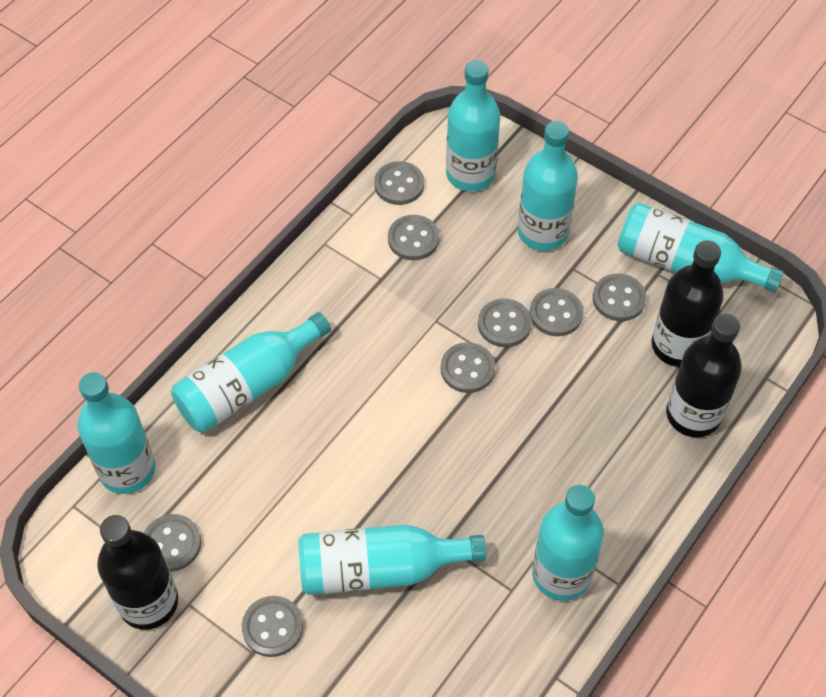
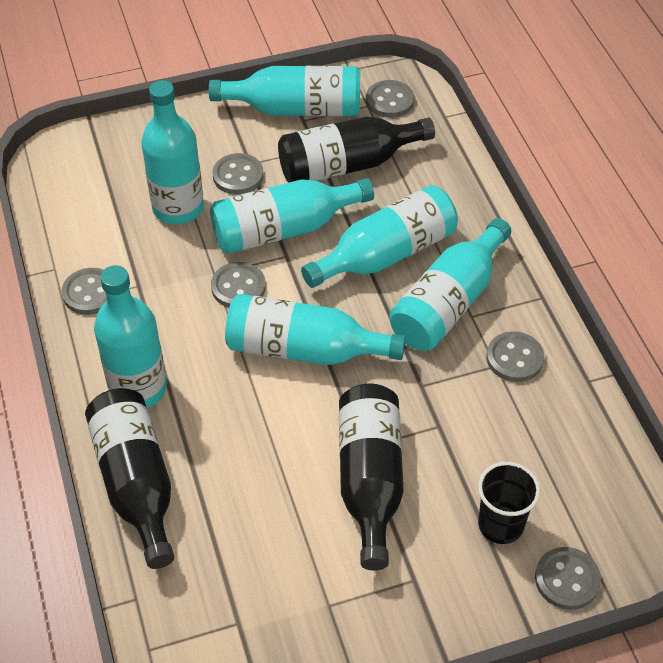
black cup: 0 -> 1
grey button: 8 -> 6

